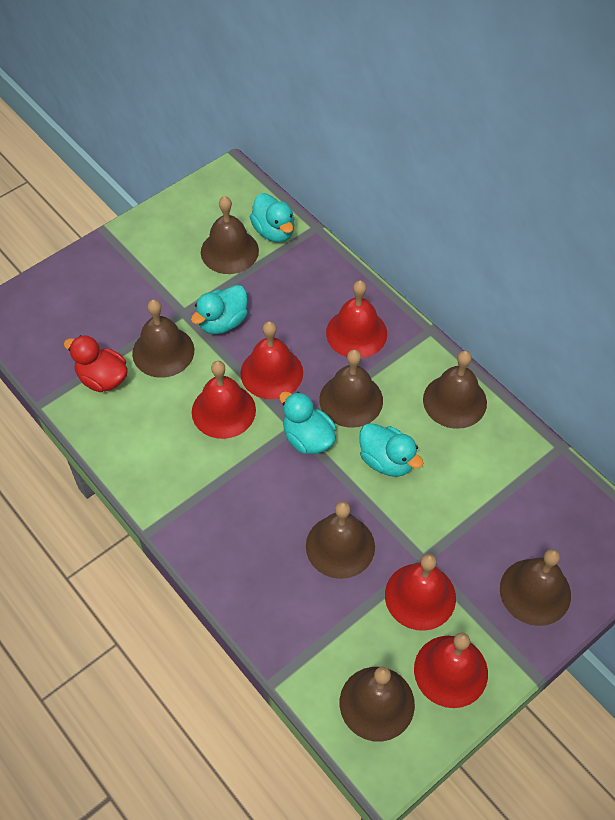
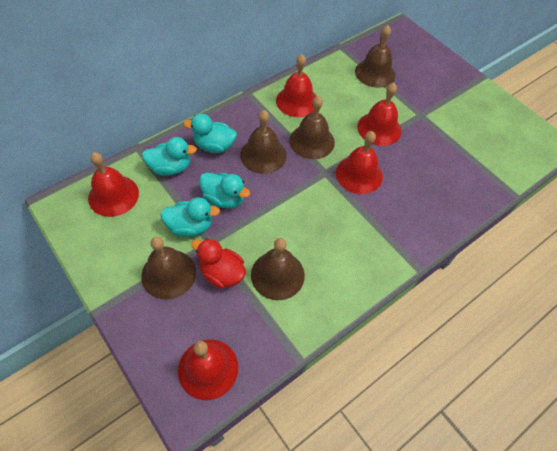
brown bell: 7 -> 5

